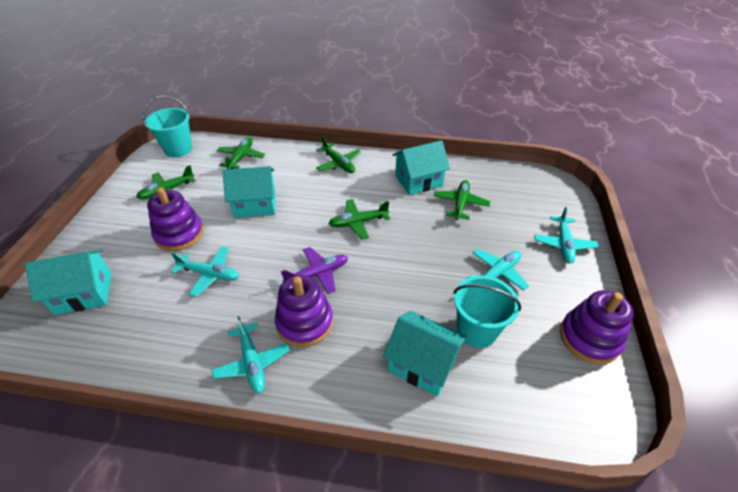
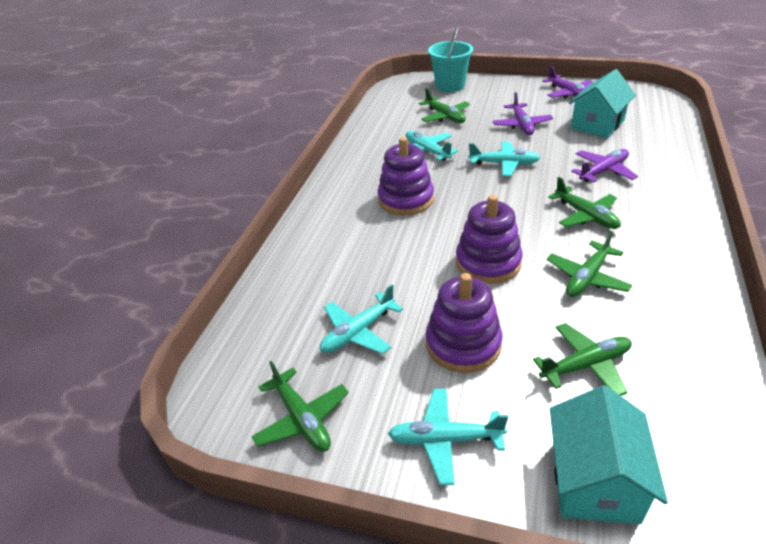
purple plane: 1 -> 3
turquoise bucket: 2 -> 1
turquoise house: 4 -> 2

